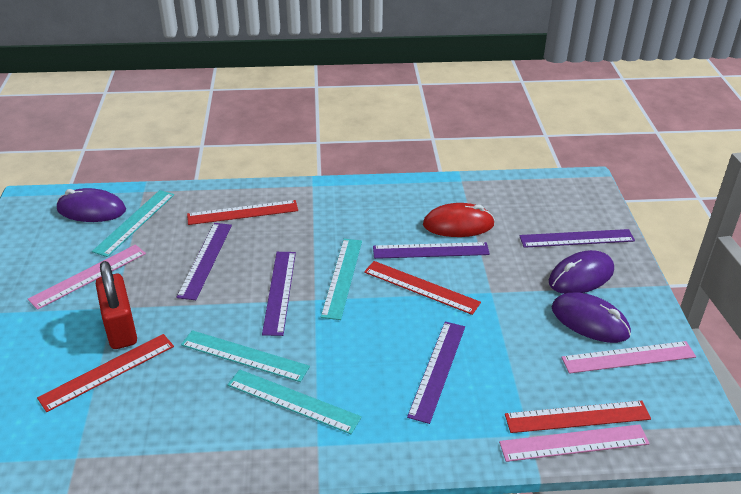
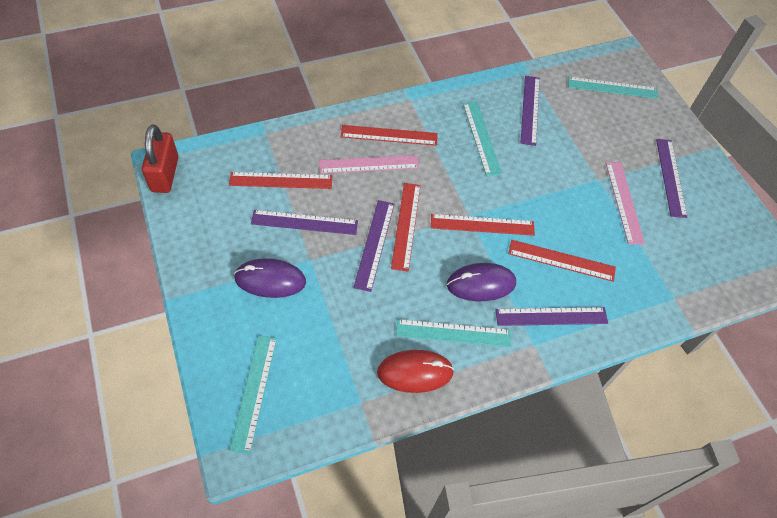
pink ruler: 3 -> 2
purple mouse: 3 -> 2
red ruler: 4 -> 5

